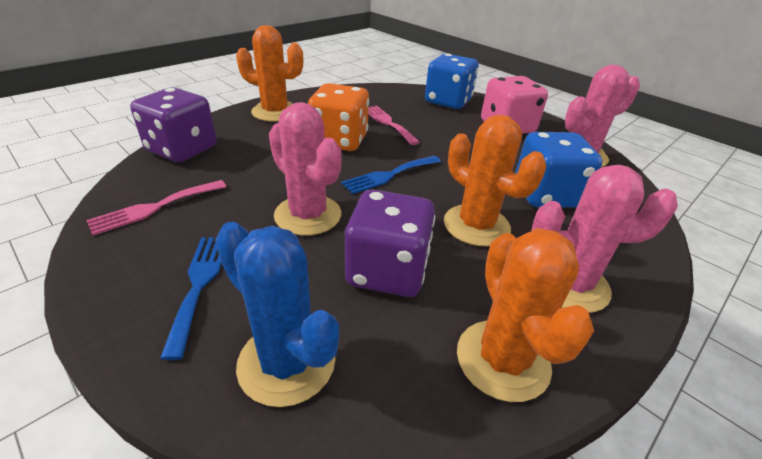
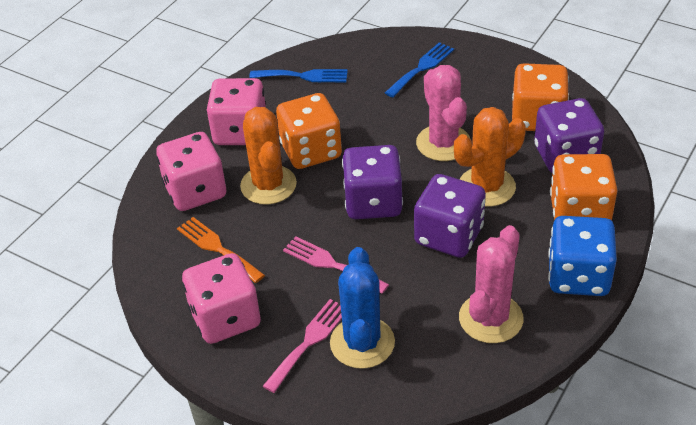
blue dice: 2 -> 1
orange cactus: 3 -> 2
orange dice: 1 -> 3
orange fork: 0 -> 1
pink cactus: 3 -> 2
pink dice: 1 -> 3
purple dice: 2 -> 3

